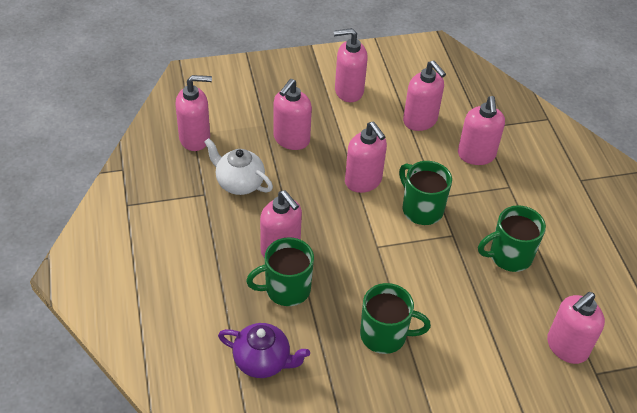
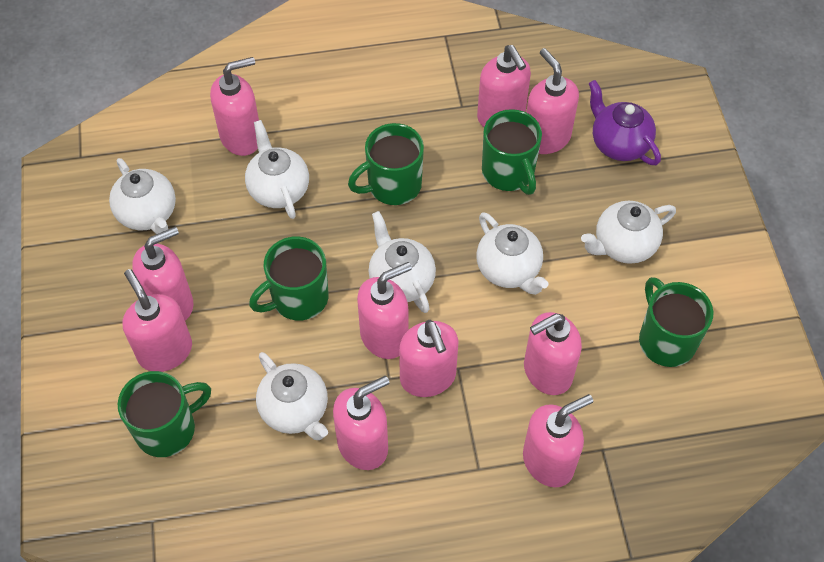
green mug: 4 -> 5
pink soap dispenser: 8 -> 10
white teapot: 1 -> 6

